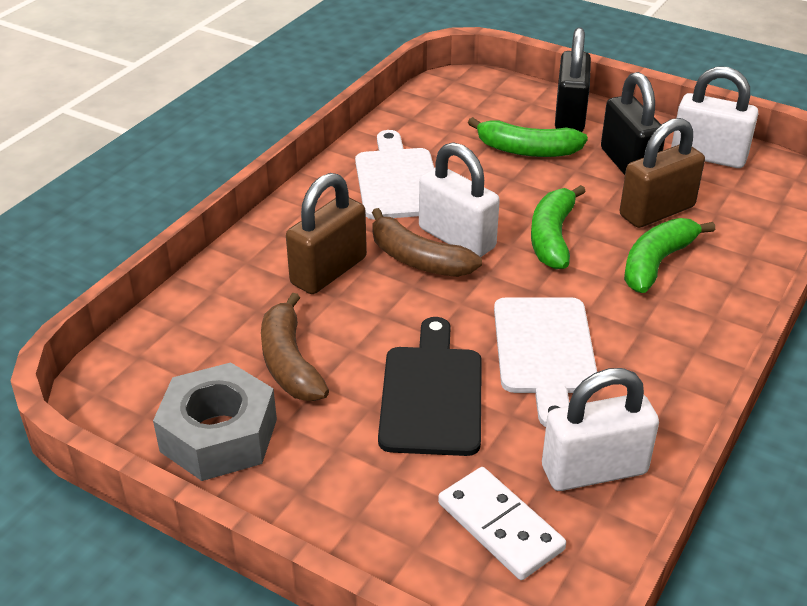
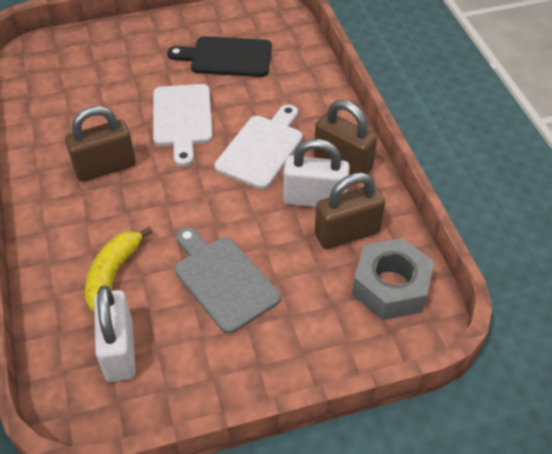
black padlock: 2 -> 0
brown banana: 2 -> 0
brown padlock: 2 -> 3
green banana: 3 -> 0
grey cutting board: 0 -> 1
white domino: 1 -> 0
white padlock: 3 -> 2
yellow banana: 0 -> 1

